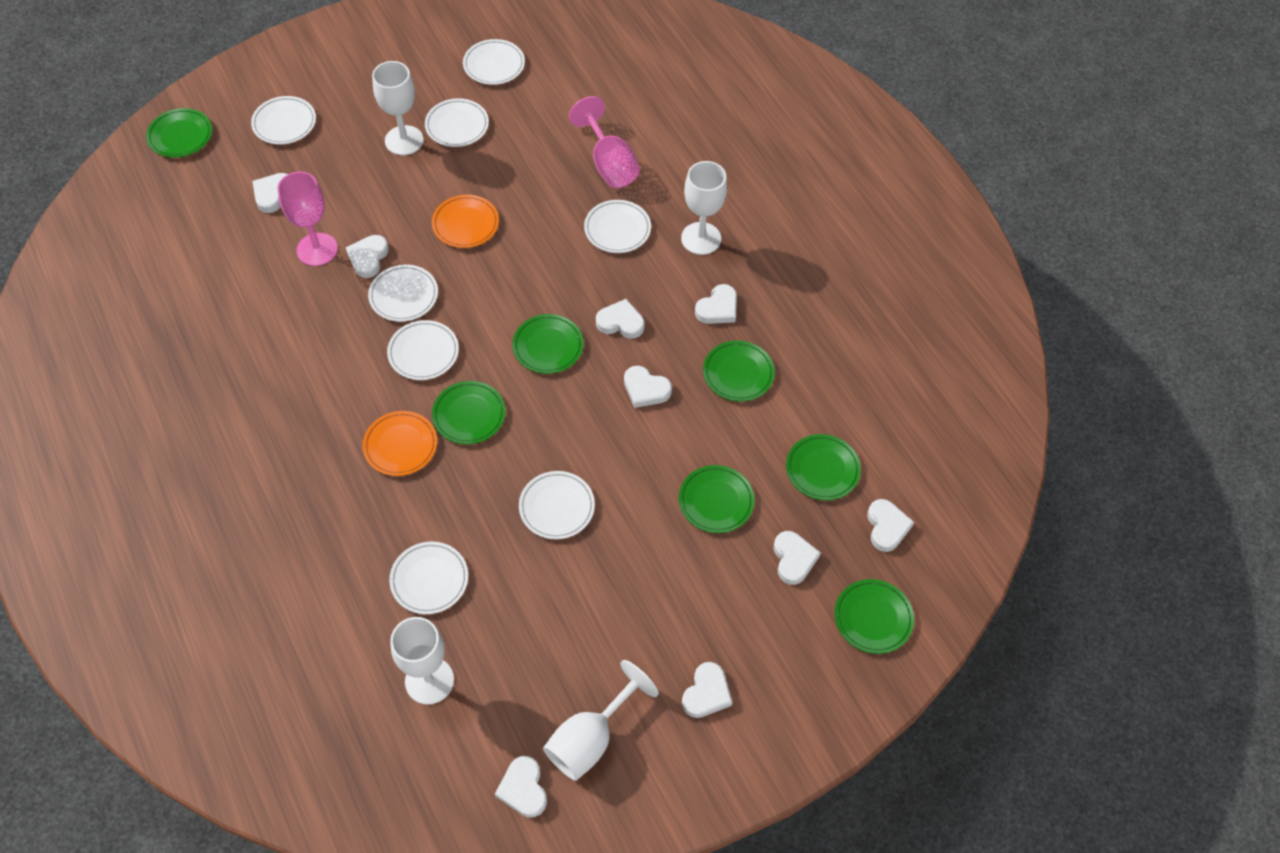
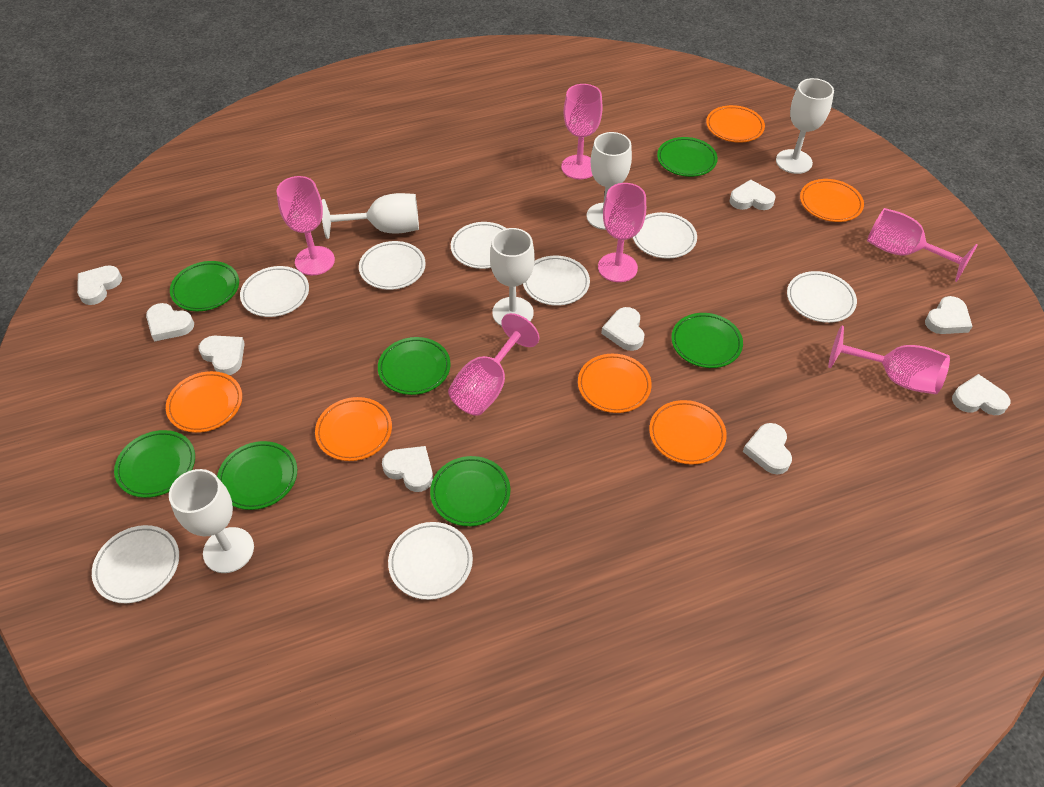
orange plate: 2 -> 6
pink goblet: 2 -> 6
white goblet: 4 -> 5

